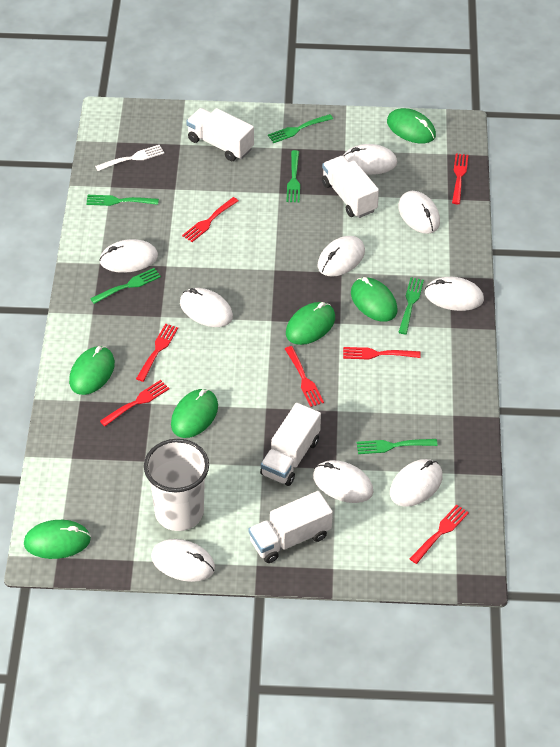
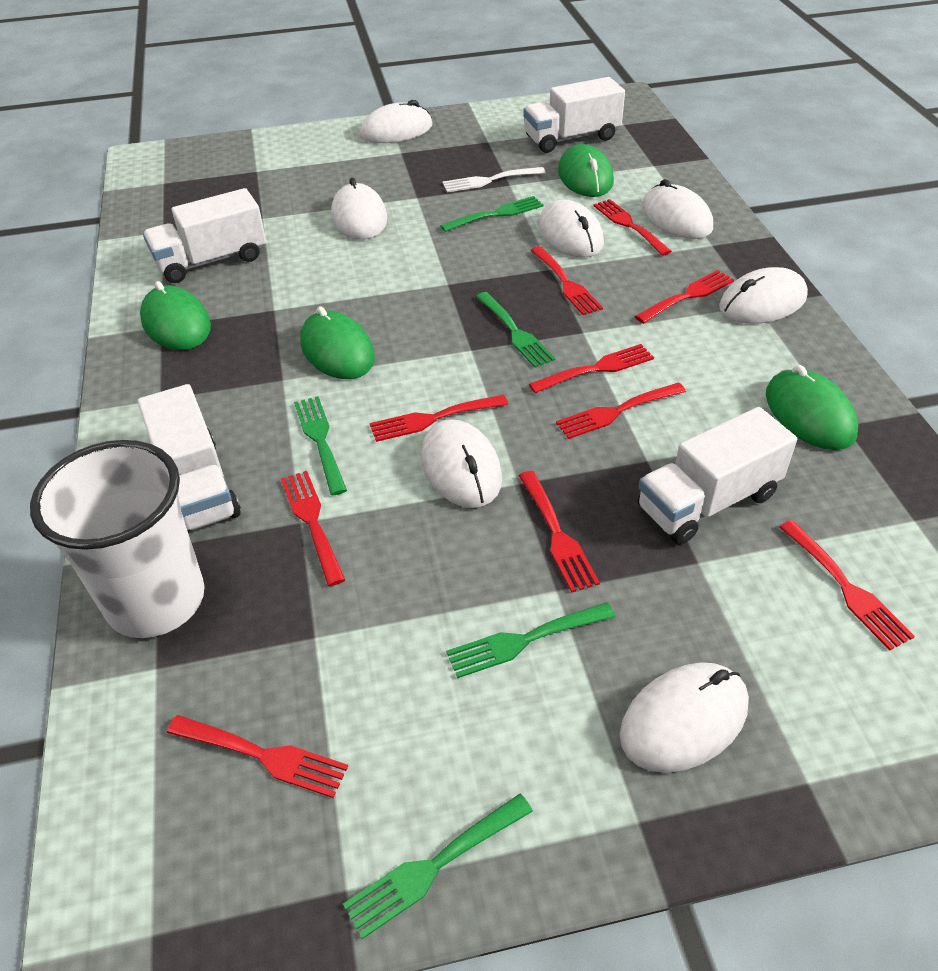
green fork: 6 -> 5
green mouse: 6 -> 4
red fork: 7 -> 10
white mouse: 9 -> 7

